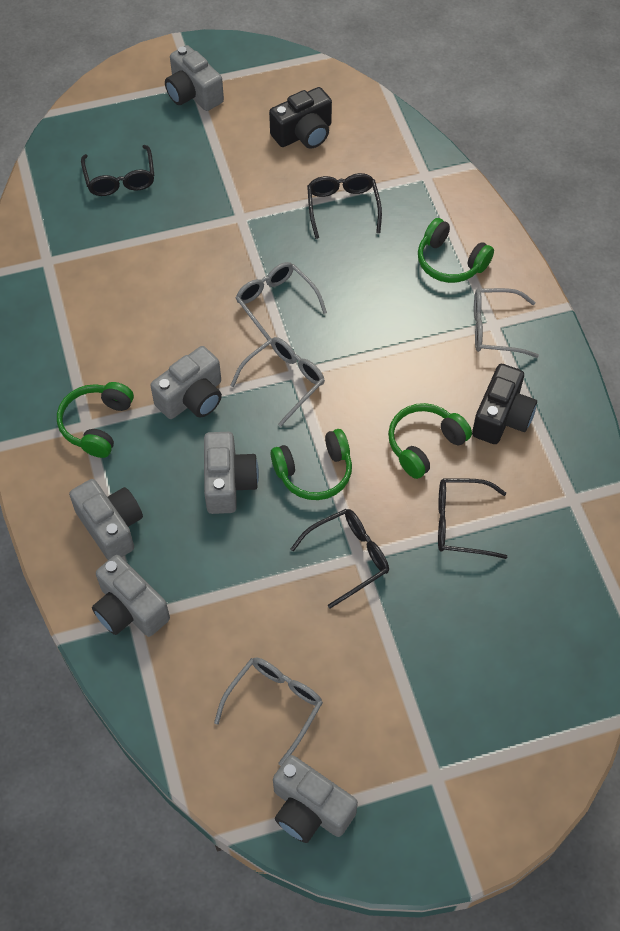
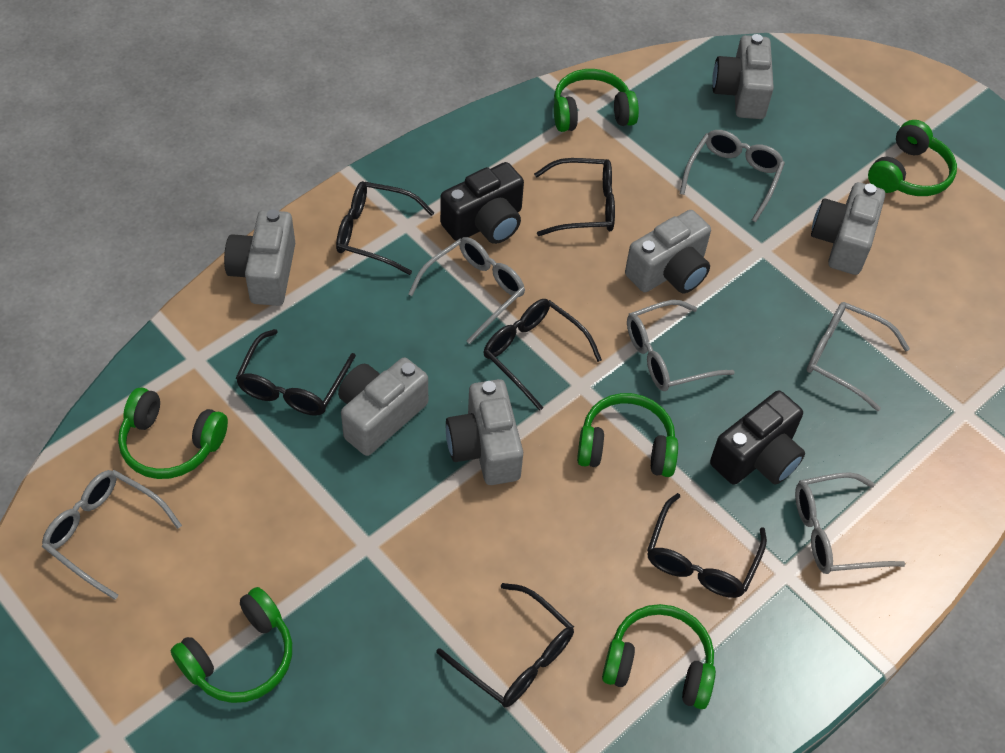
black glasses: 4 -> 6
green headphones: 4 -> 6
grey glasses: 4 -> 6

